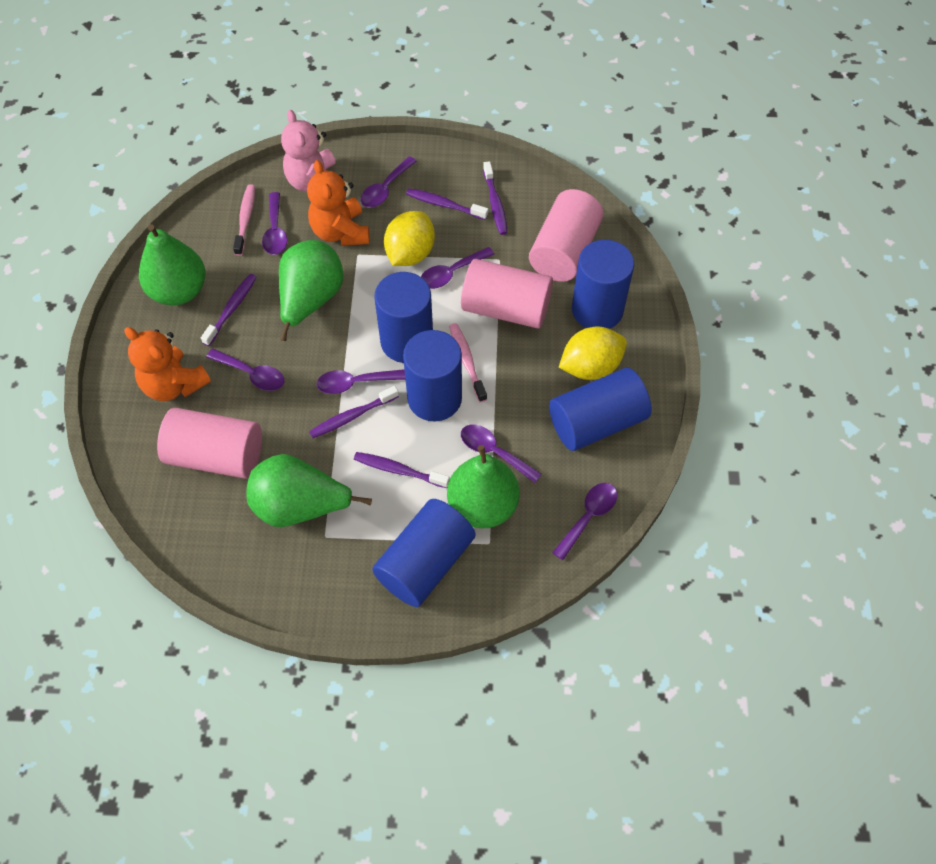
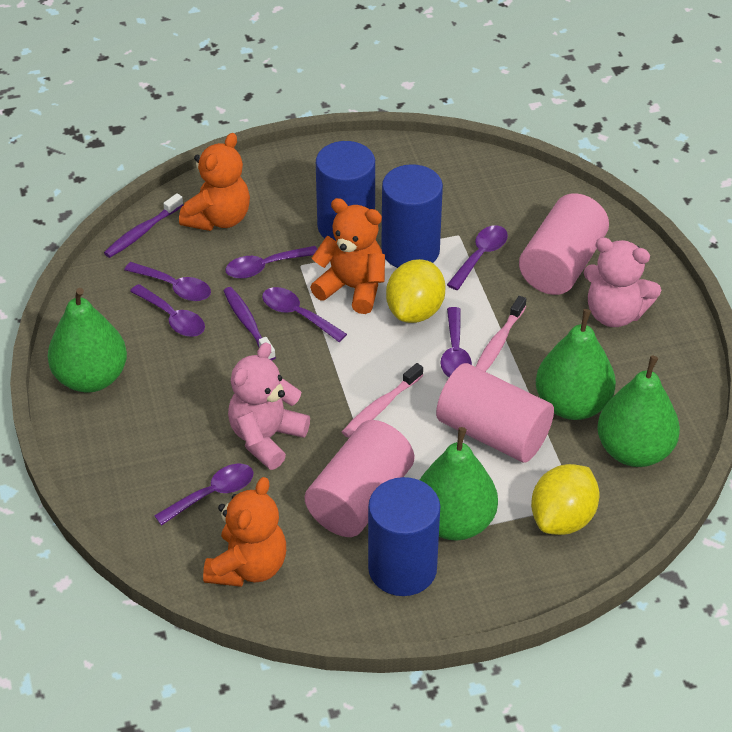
blue cylinder: 5 -> 3
orange teddy bear: 2 -> 3
pink teddy bear: 1 -> 2
purple toothbrush: 5 -> 2

